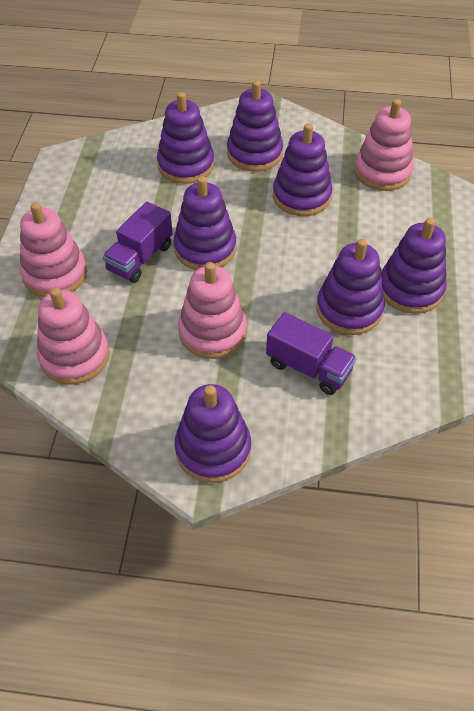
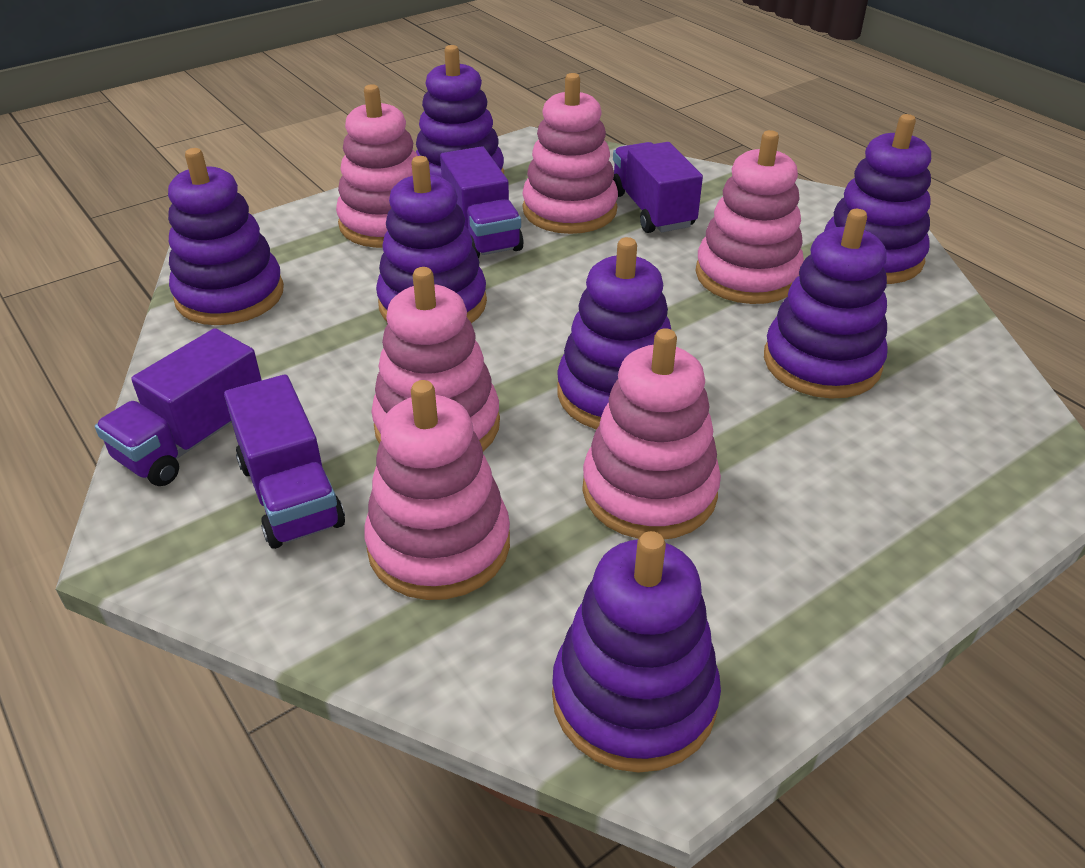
pink stacking toy: 4 -> 6
purple truck: 2 -> 4

